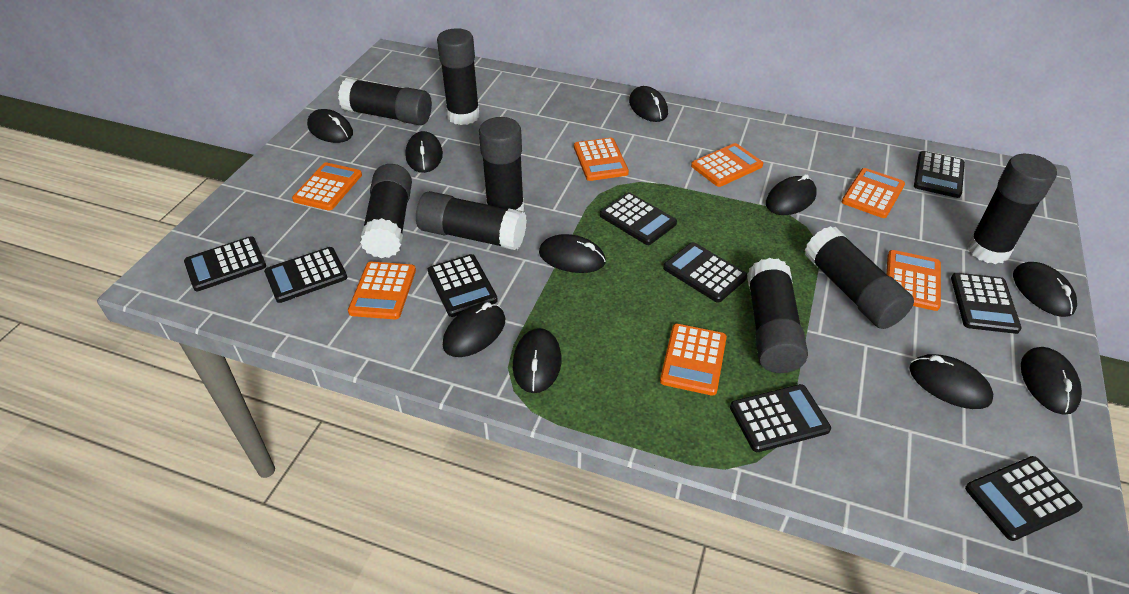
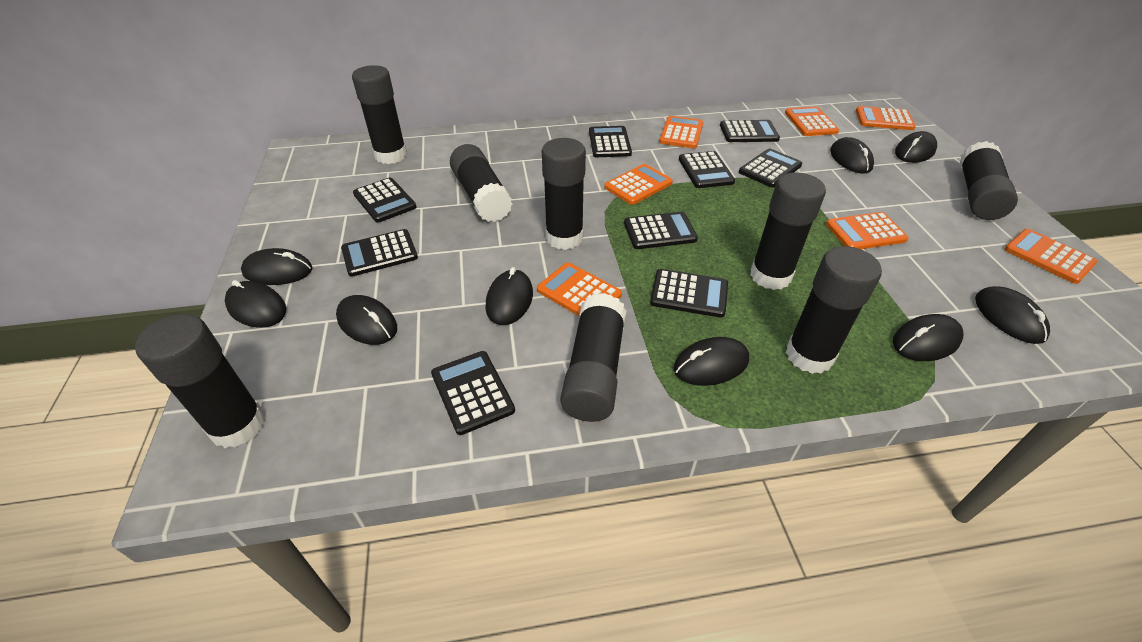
black mouse: 10 -> 9

